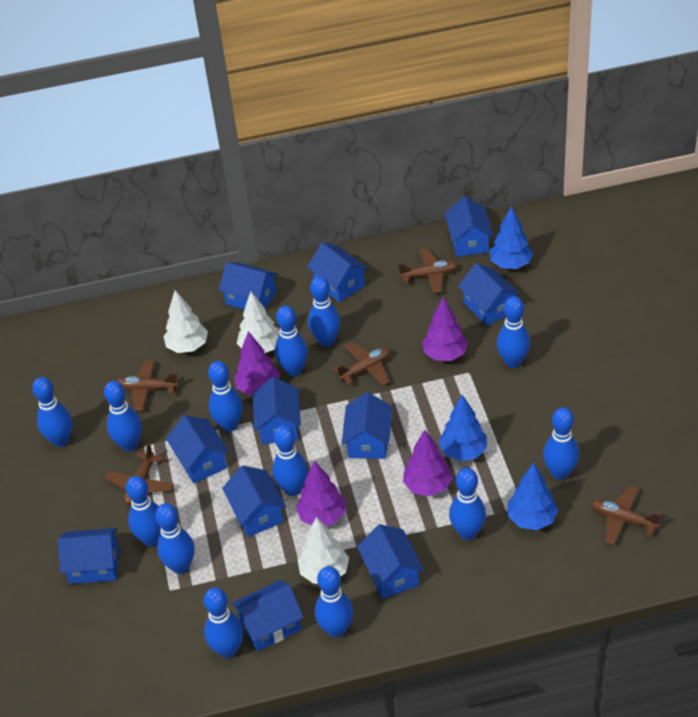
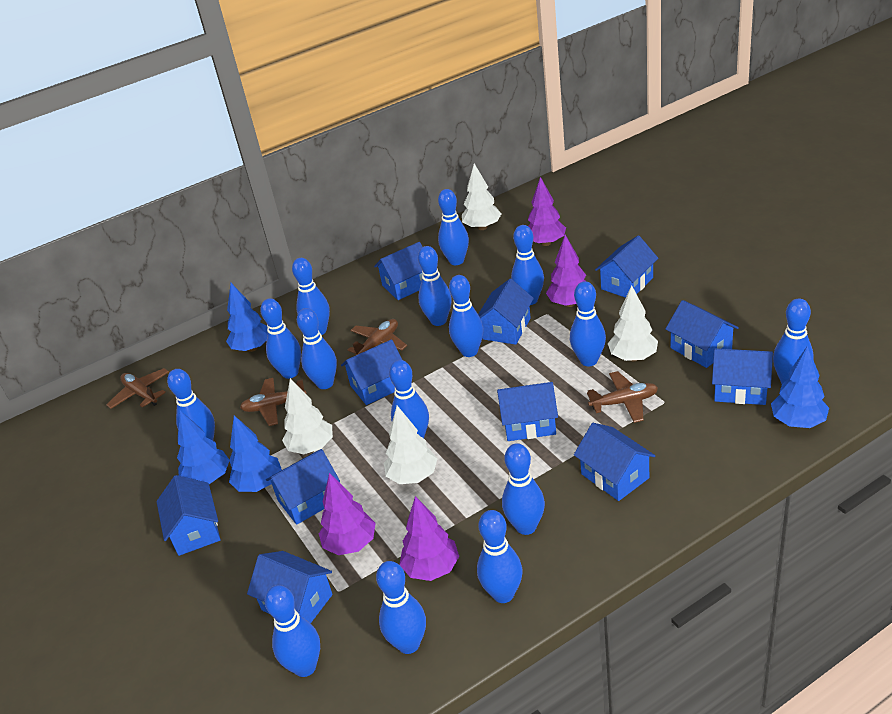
blue bowling pin: 13 -> 15
blue tree: 3 -> 4
brown plane: 5 -> 4
white tree: 3 -> 4

